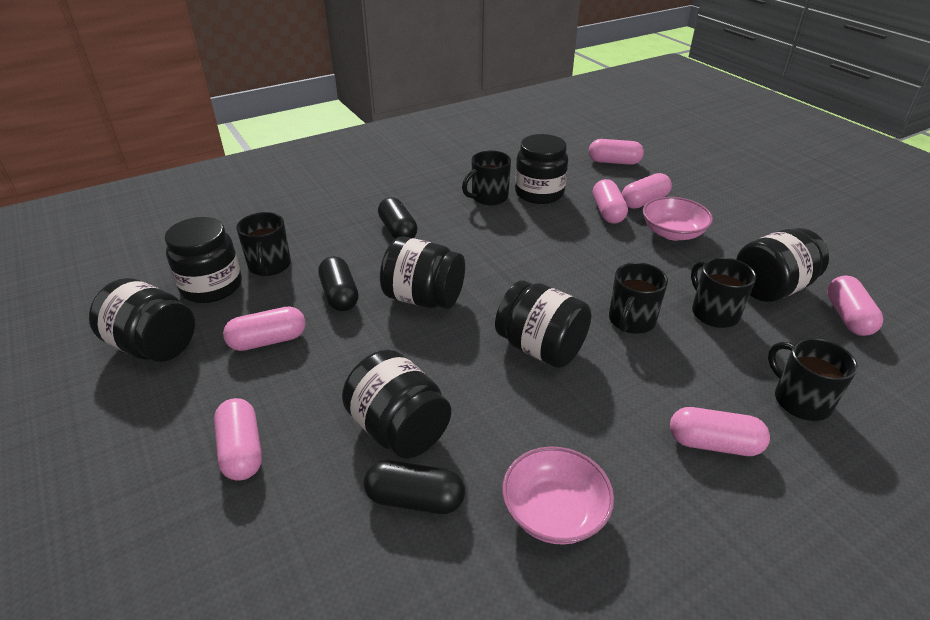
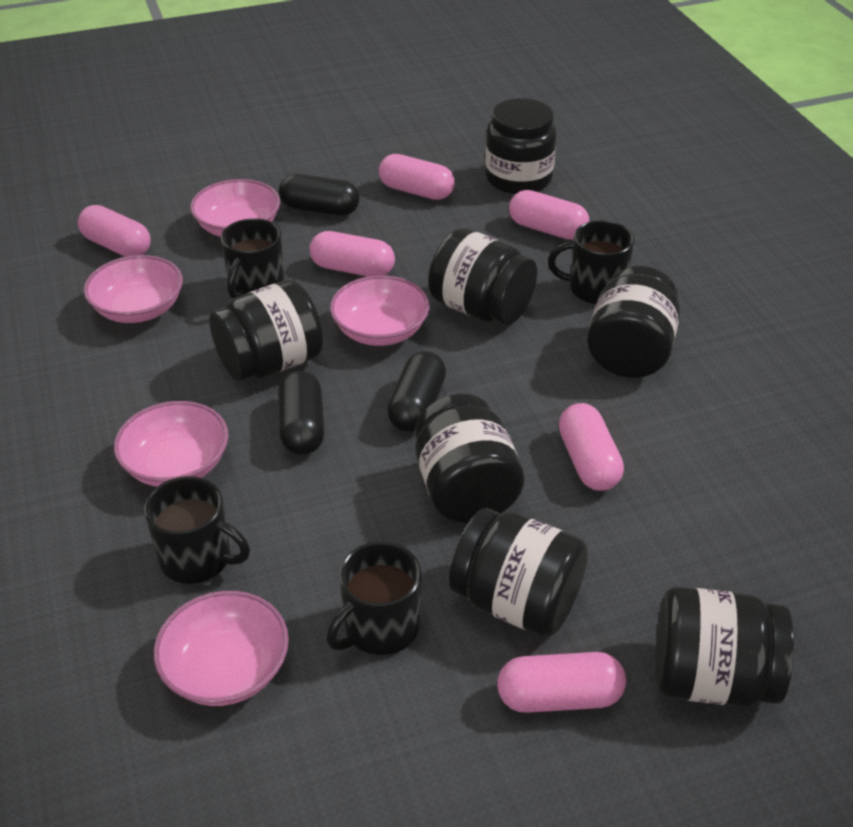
black mug: 5 -> 4
pink bowl: 2 -> 5
pink capsule: 7 -> 6

